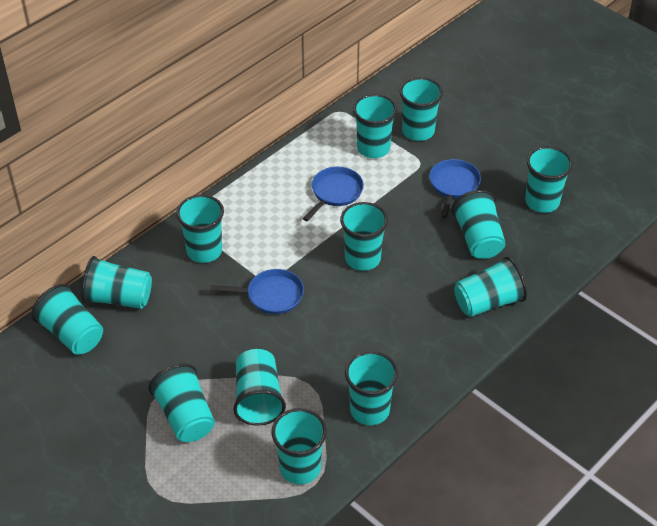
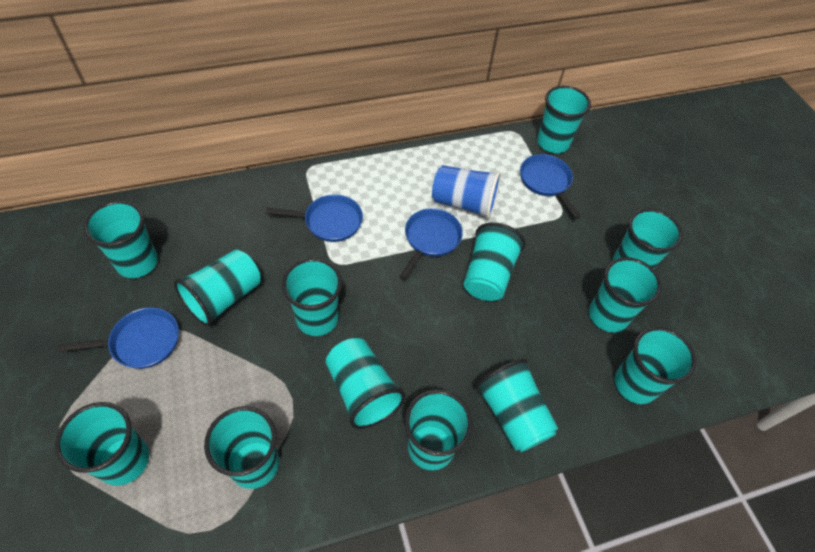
blue cup: 0 -> 1
blue pan: 3 -> 4

